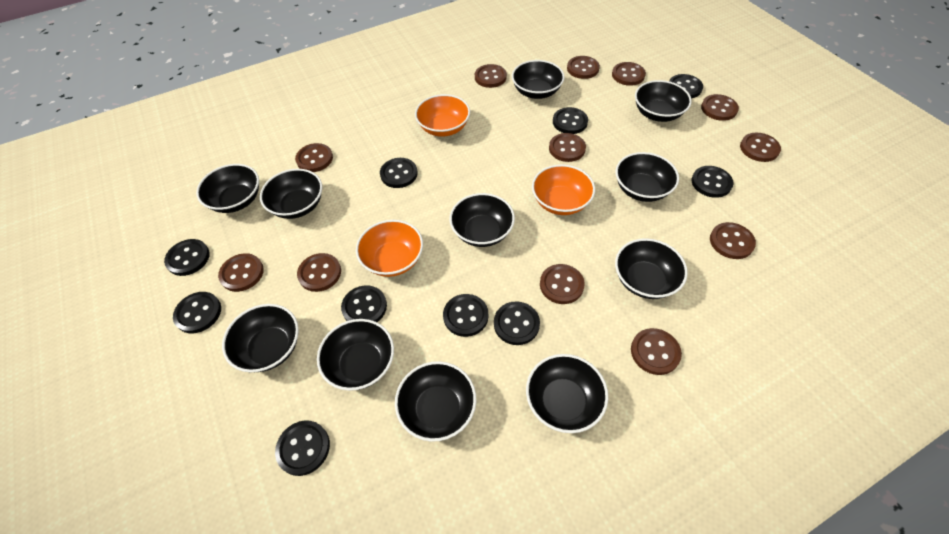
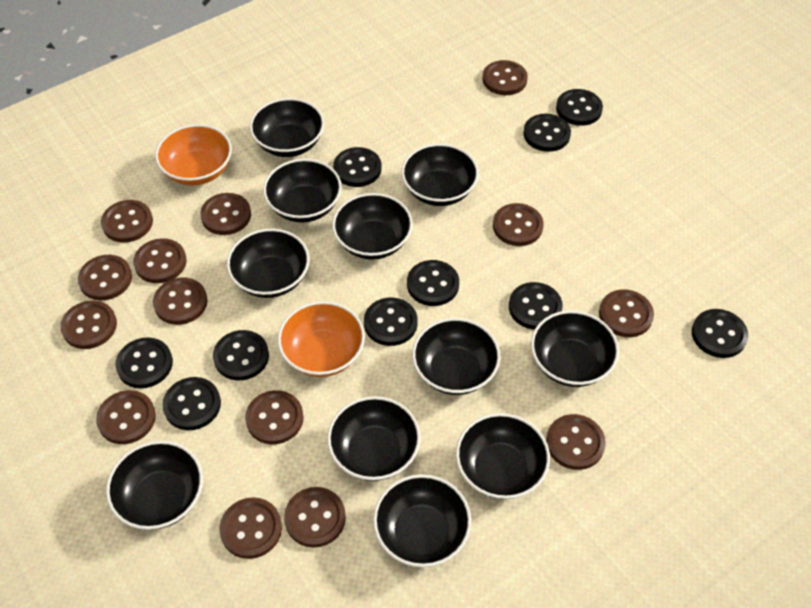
brown button: 12 -> 14
orange bowl: 3 -> 2

